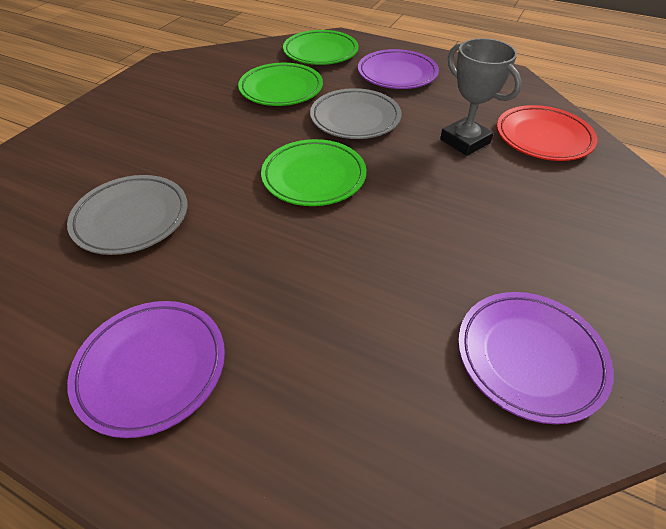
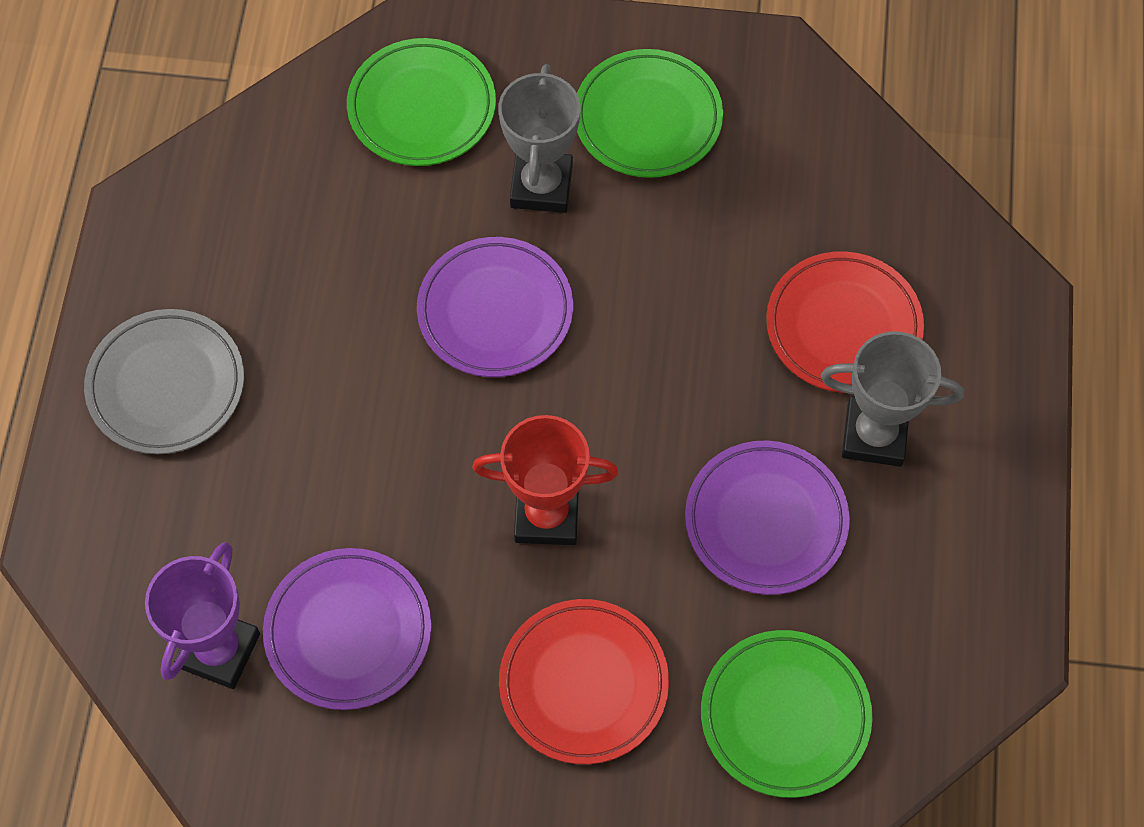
grey plate: 2 -> 1
grey trophy: 1 -> 2
purple trophy: 0 -> 1
red plate: 1 -> 2
red trophy: 0 -> 1

